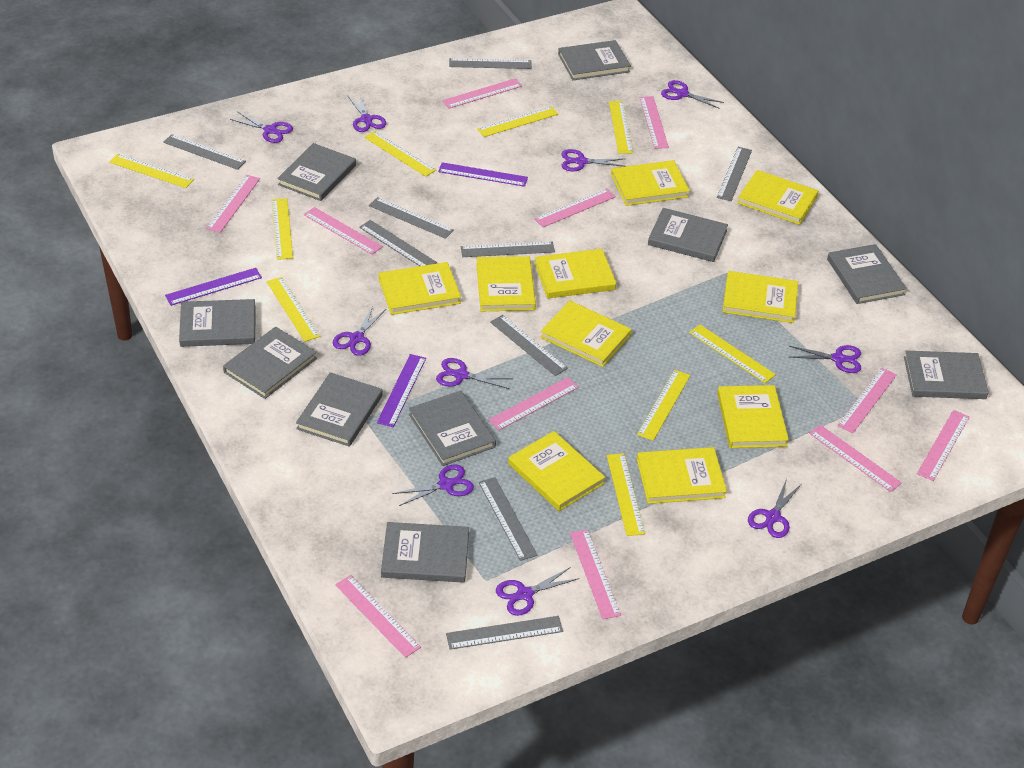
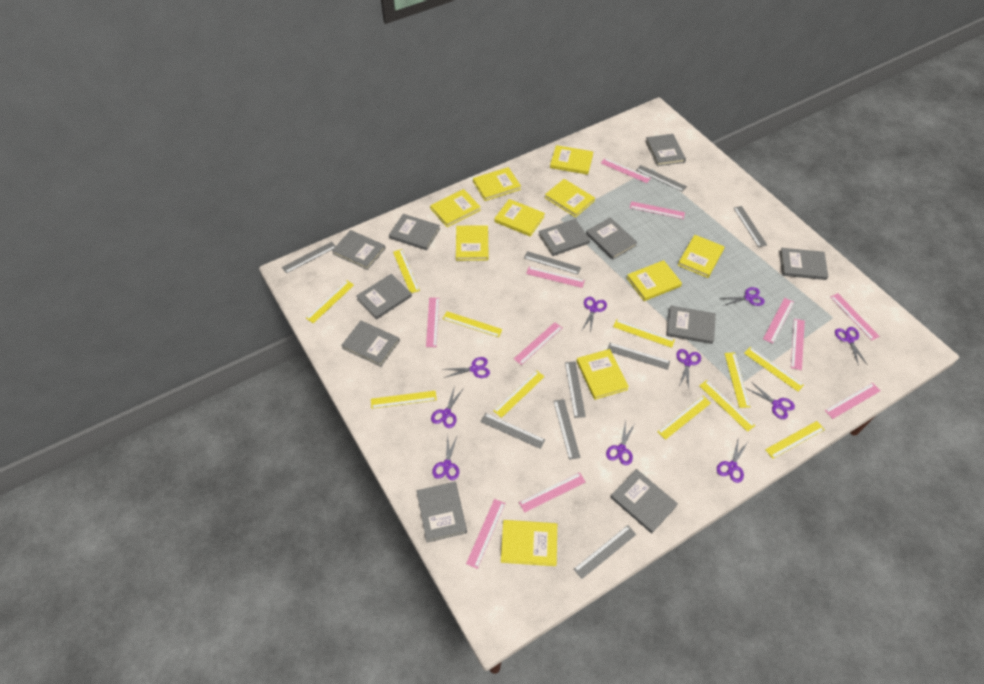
grey book: 10 -> 11
purple ruler: 3 -> 0
yellow ruler: 9 -> 11

